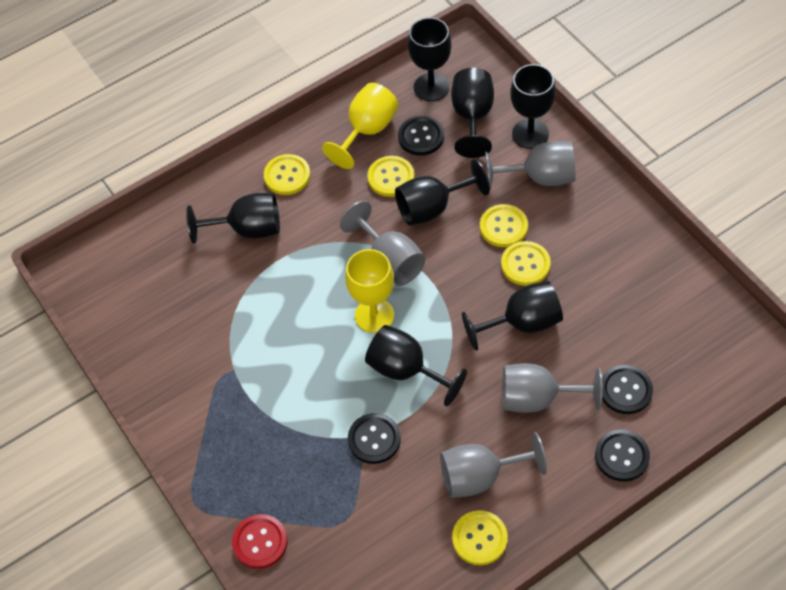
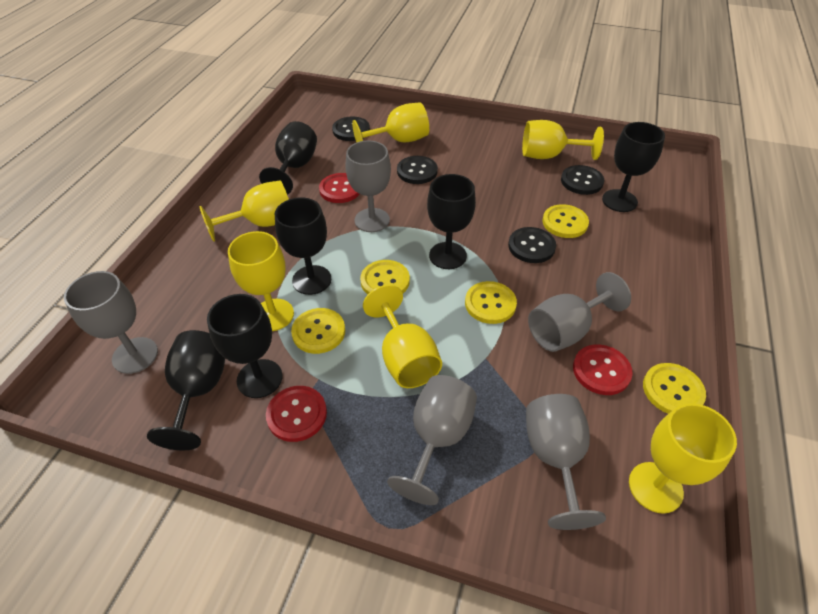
black goblet: 7 -> 6
grey goblet: 4 -> 5
red button: 1 -> 3
yellow goblet: 2 -> 6

